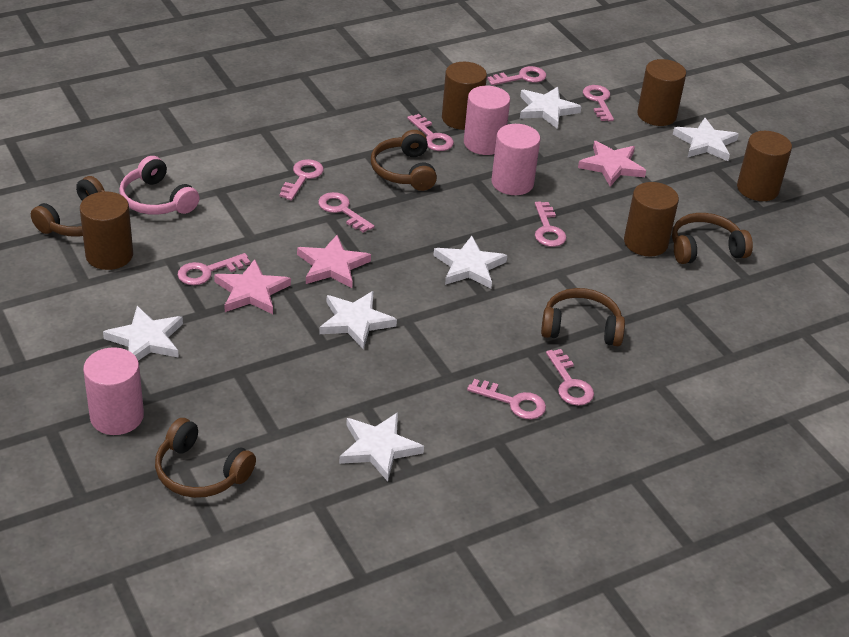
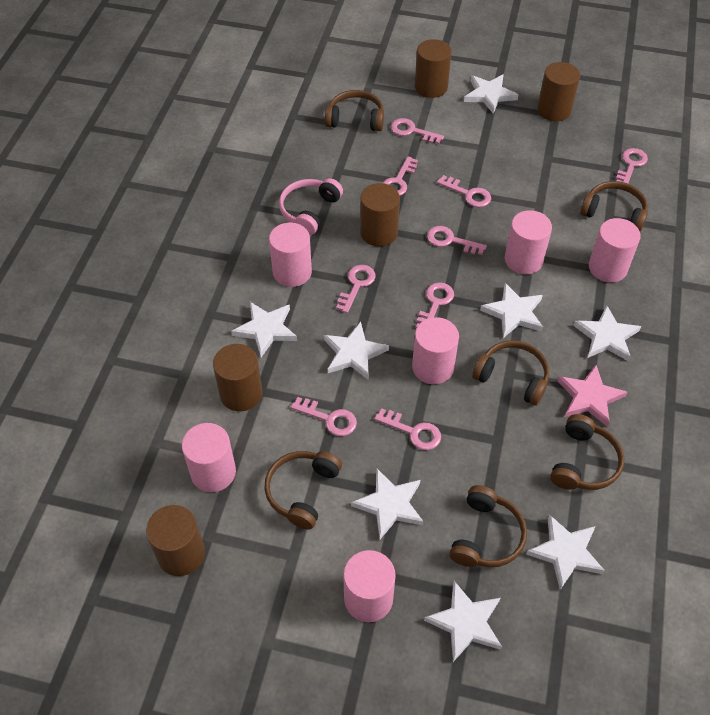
brown headphones: 5 -> 6
pink cylinder: 3 -> 6
pink star: 3 -> 1
white star: 6 -> 8

